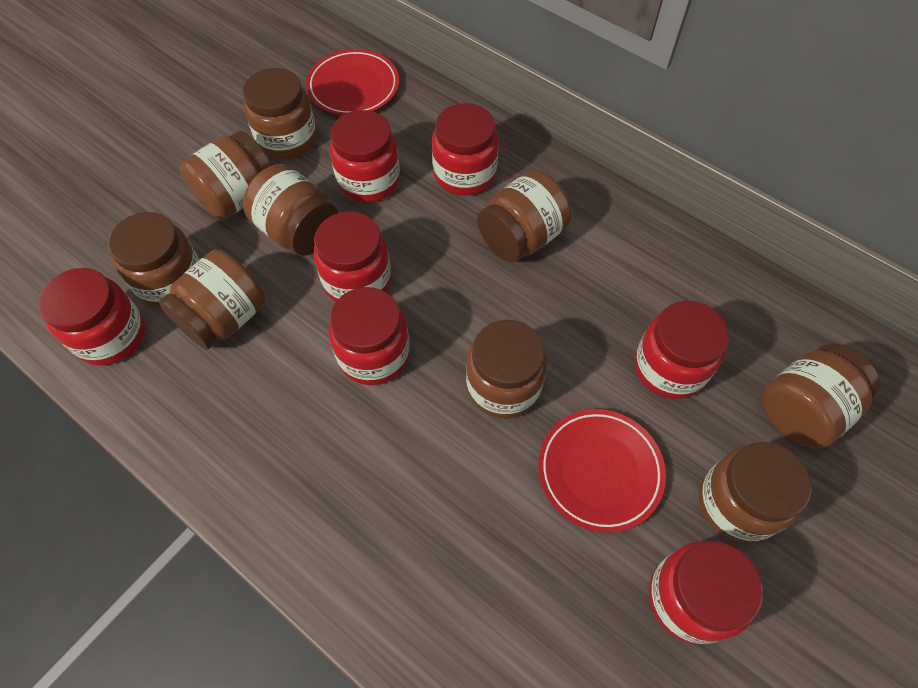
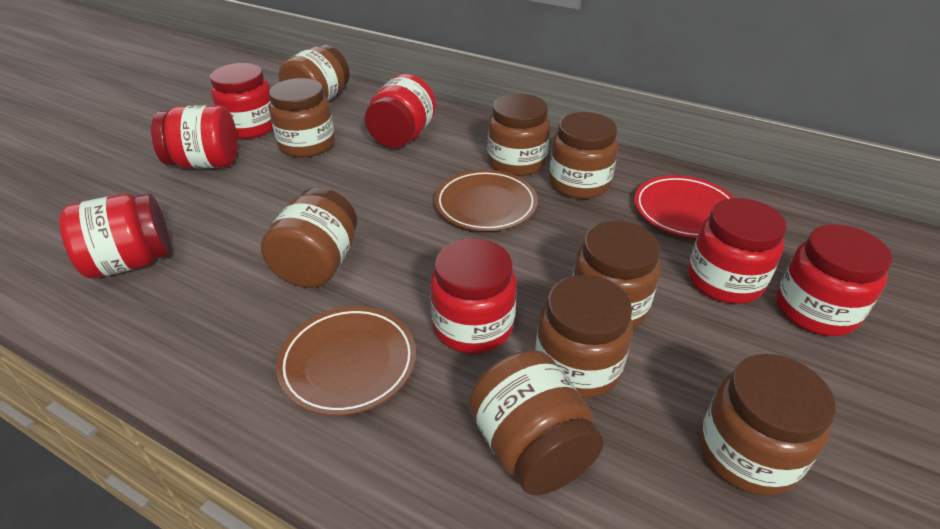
brown plate: 0 -> 2
red plate: 2 -> 1

